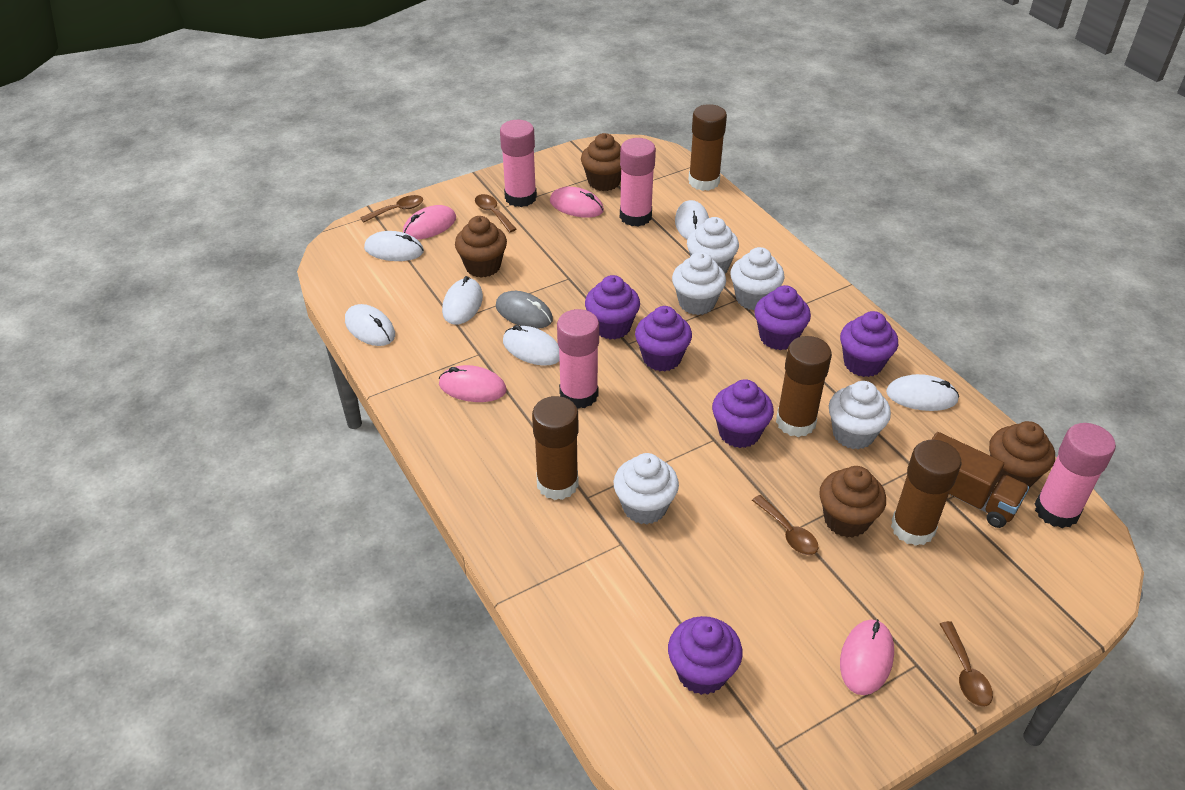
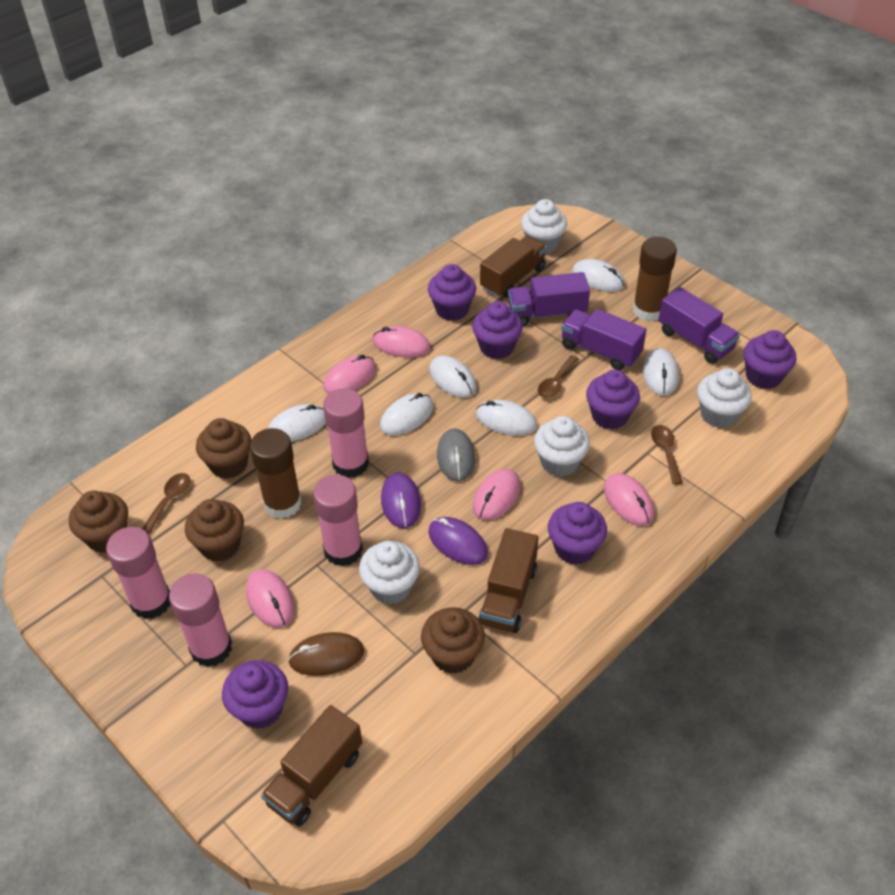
brown glue stick: 4 -> 2
brown mouse: 0 -> 1
brown spoon: 4 -> 3
brown truck: 1 -> 3
pink mouse: 4 -> 5
purple mouse: 0 -> 2
purple truck: 0 -> 3
white cupcake: 5 -> 4

